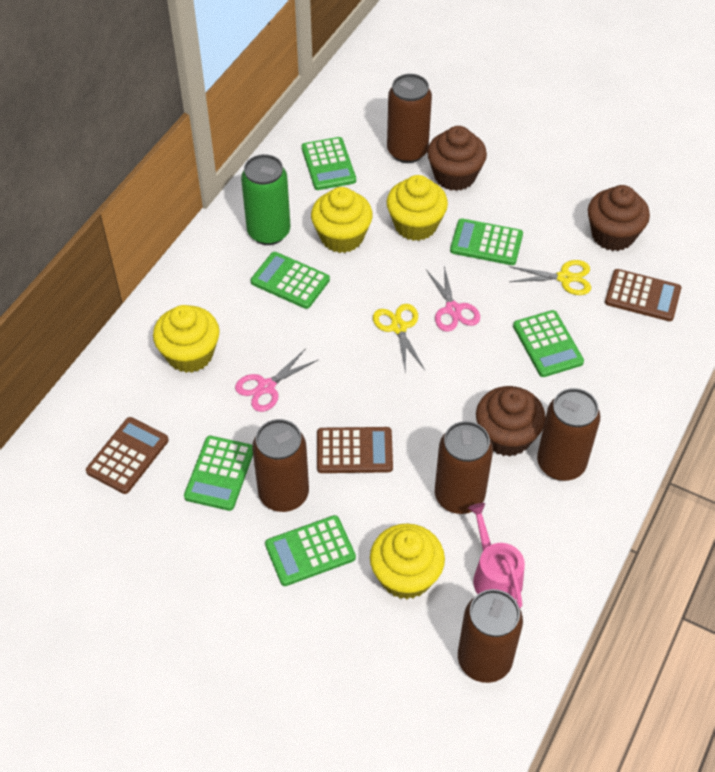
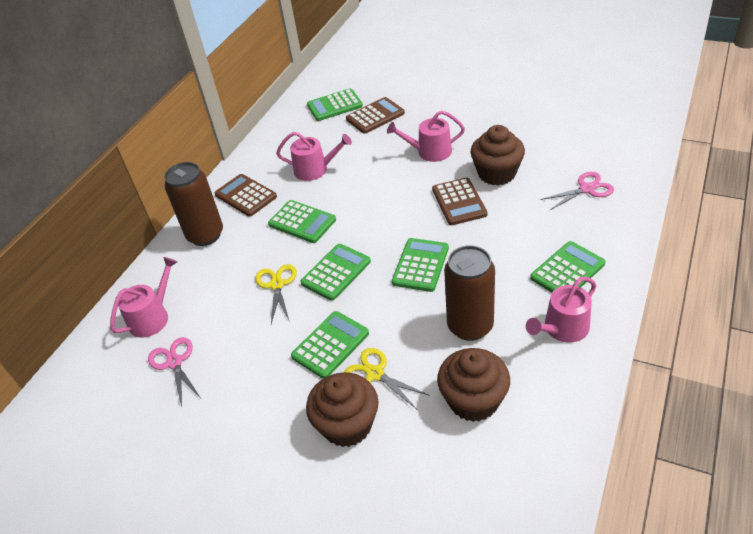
brown can: 5 -> 2
green can: 1 -> 0
pink watering can: 1 -> 4
yellow cupcake: 4 -> 0

